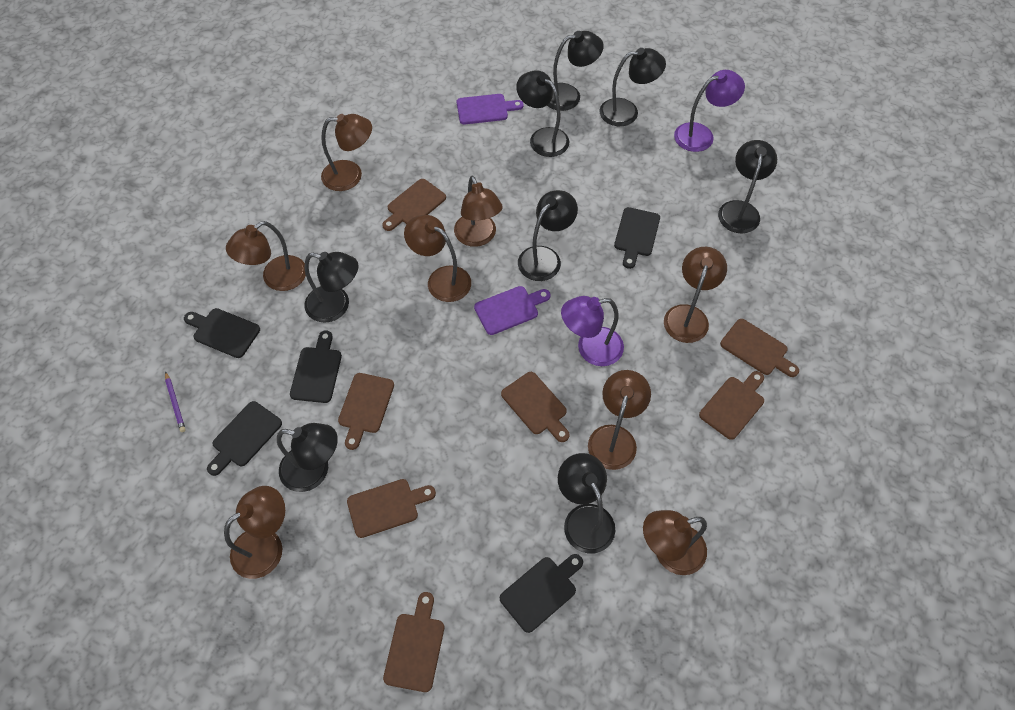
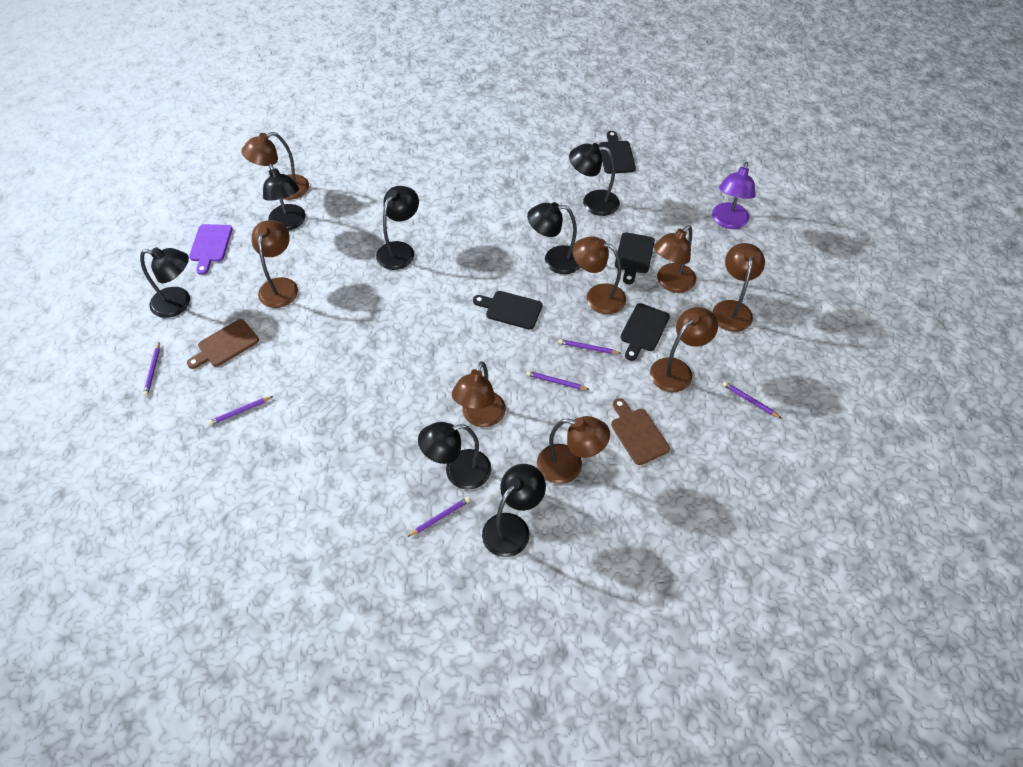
black cutting board: 5 -> 4
black lamp: 8 -> 7
brown cutting board: 7 -> 2
purple cutting board: 2 -> 1
purple lamp: 2 -> 1
purple pencil: 1 -> 6

